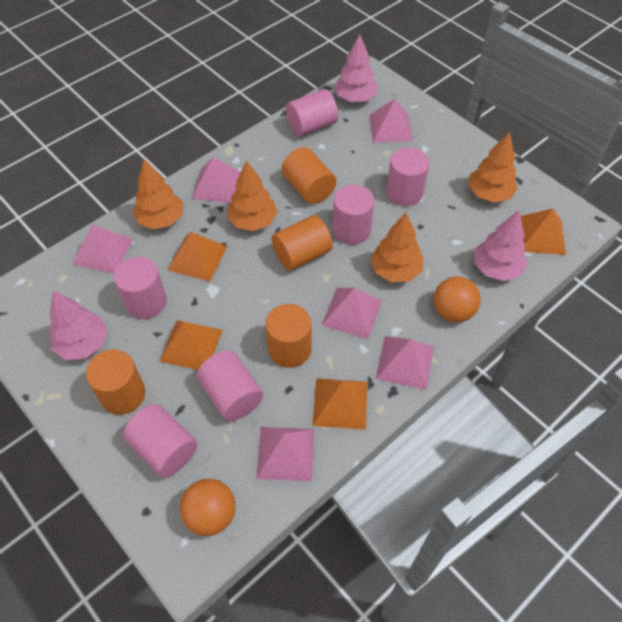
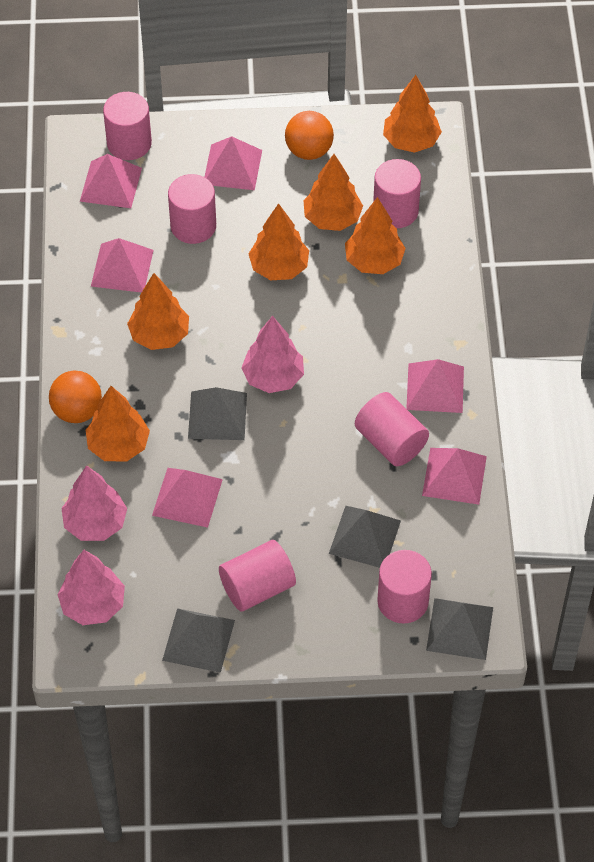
grey pyramid: 0 -> 4
orange cylinder: 4 -> 0
orange pyramid: 4 -> 0
orange tree: 4 -> 6

